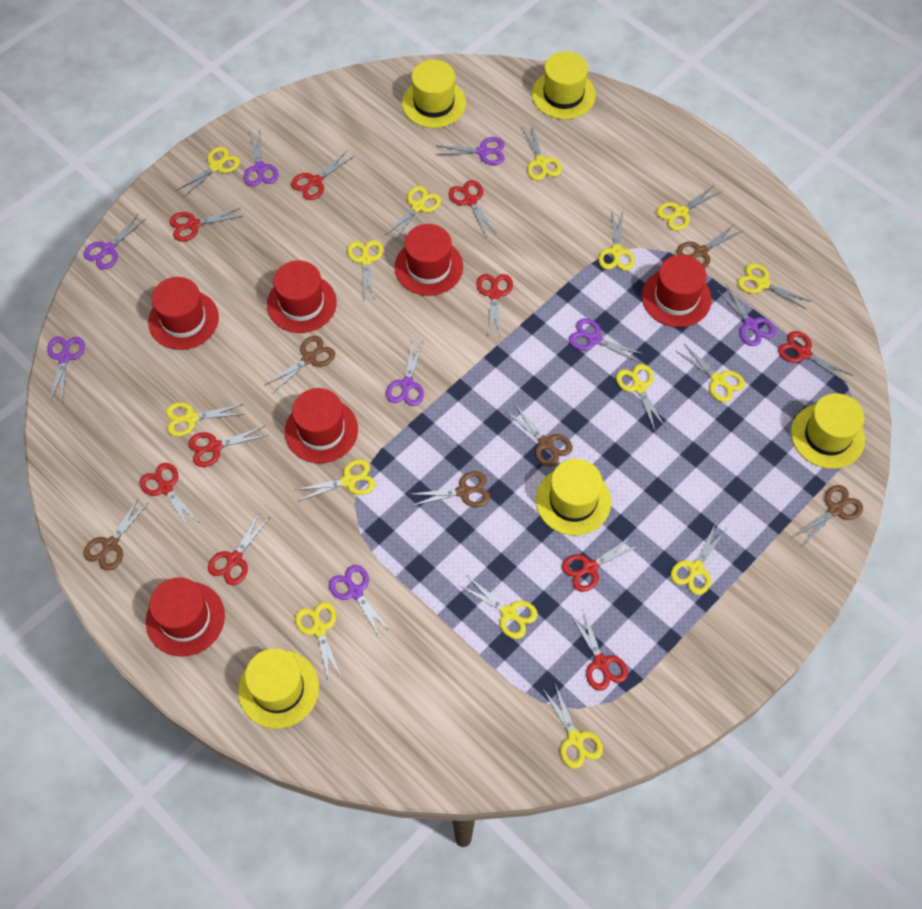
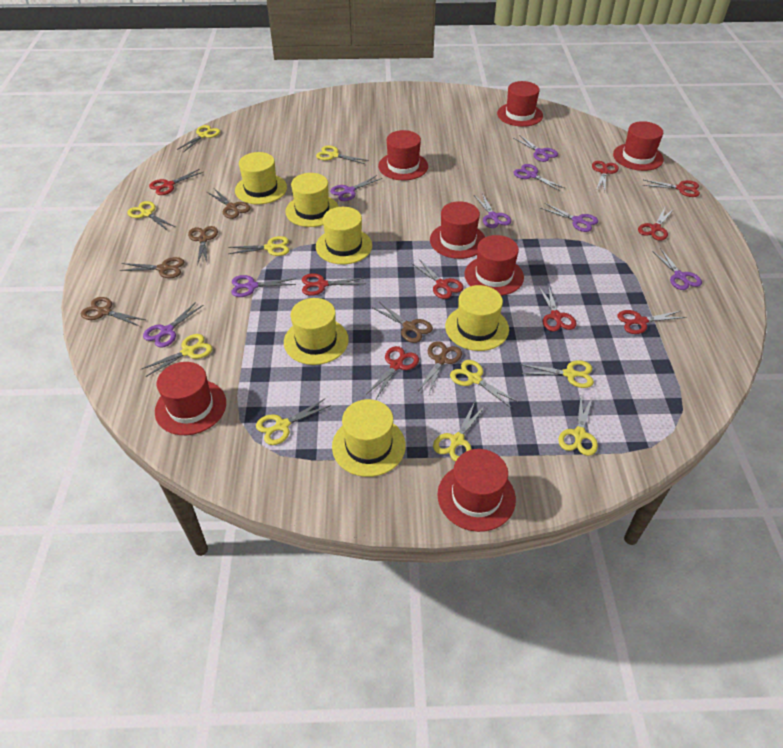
red hat: 6 -> 7
red scissors: 10 -> 9
yellow hat: 5 -> 6
yellow scissors: 15 -> 10

